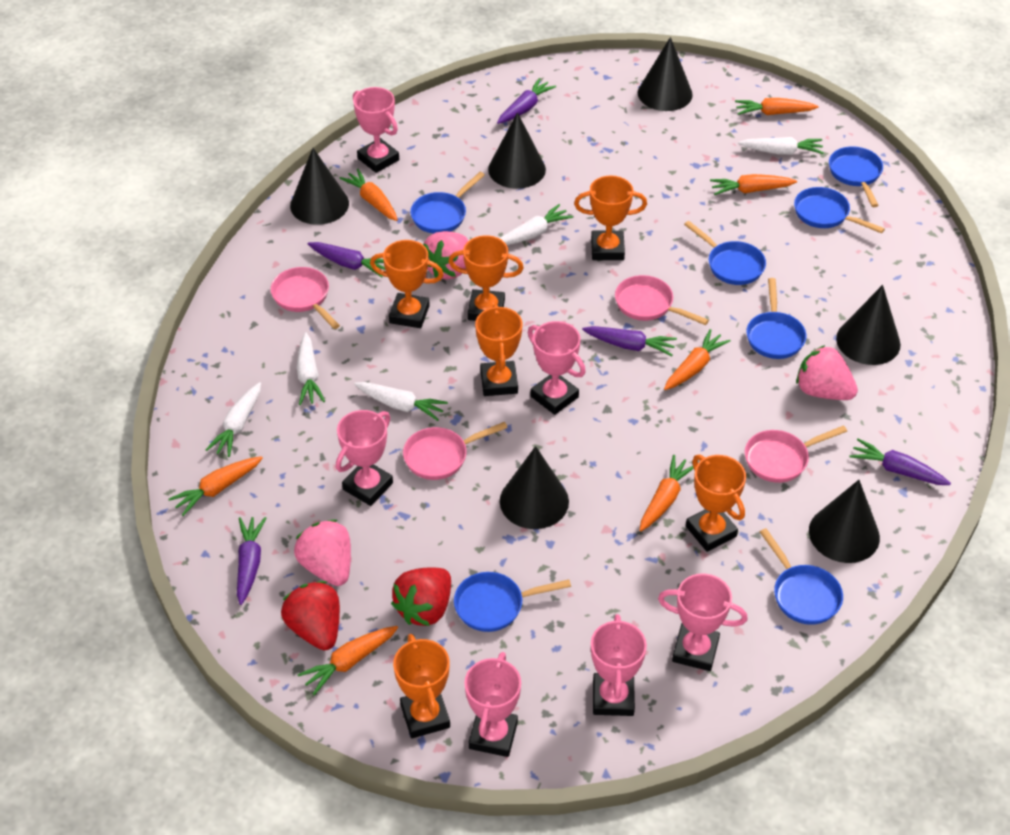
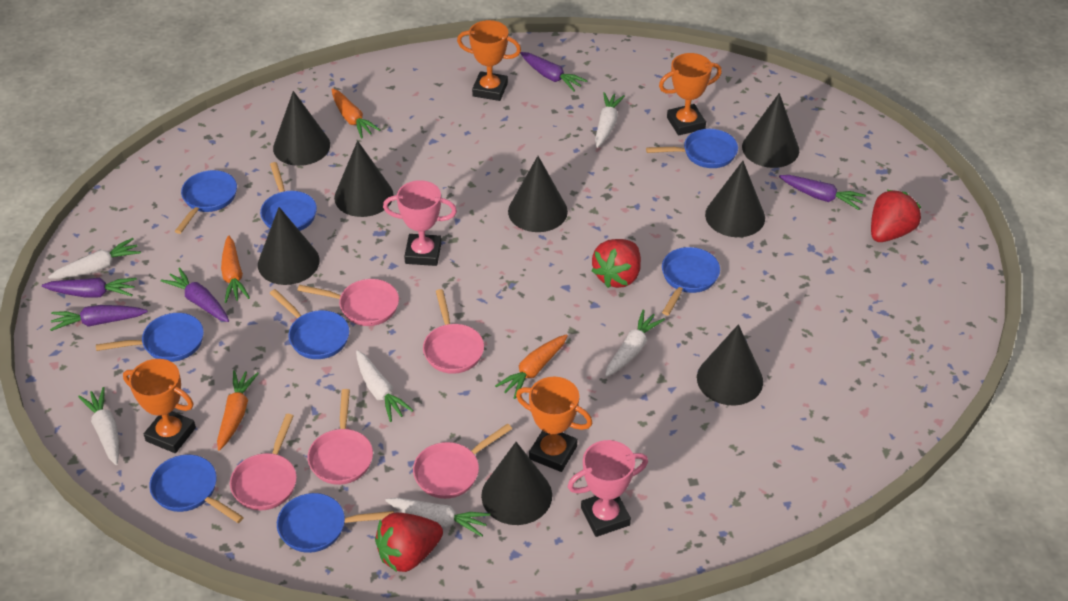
black cone: 6 -> 8
blue pan: 7 -> 8
orange carrot: 7 -> 4
orange trophy: 6 -> 4
pink pan: 4 -> 5
pink strawberry: 3 -> 0
pink trophy: 6 -> 2
red strawberry: 2 -> 3
white carrot: 5 -> 6

